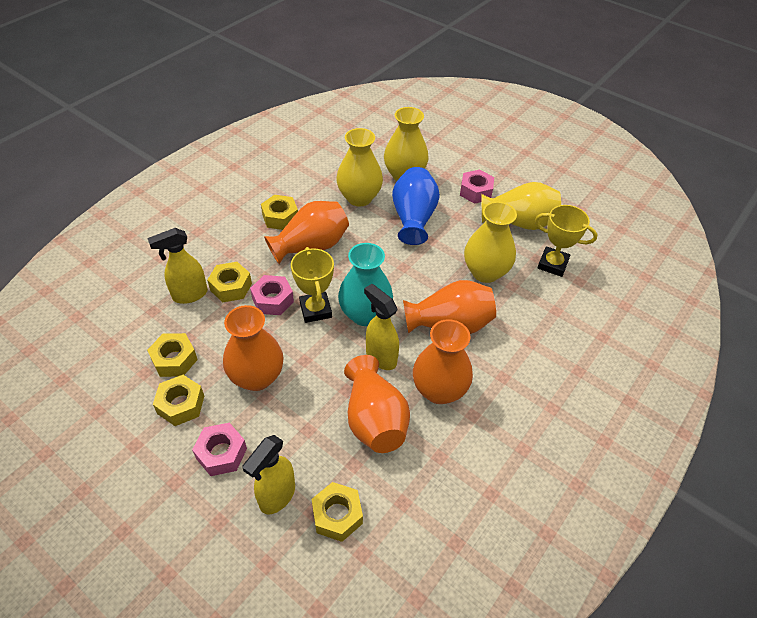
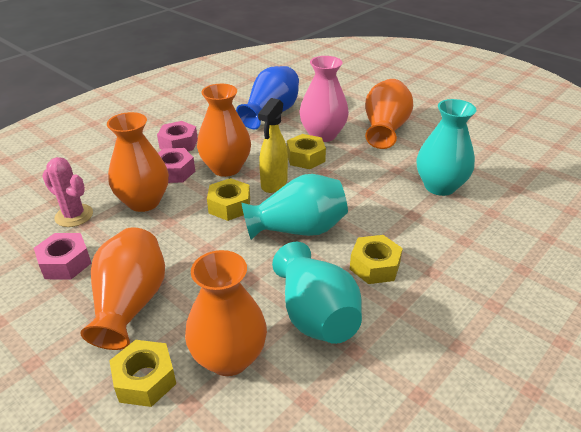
pink cactus: 0 -> 1
pink vase: 0 -> 1
turquoise vase: 1 -> 3
yellow nut: 5 -> 4
yellow spray bottle: 3 -> 1
yellow trophy: 2 -> 0
yellow vase: 4 -> 0

